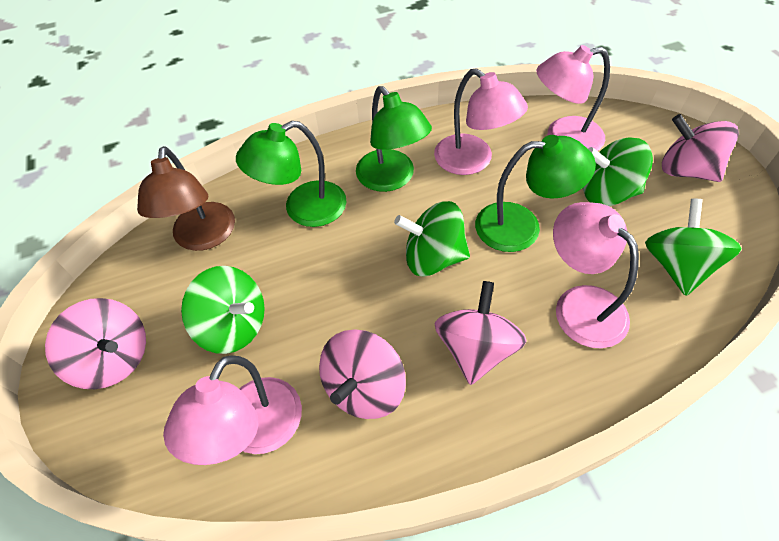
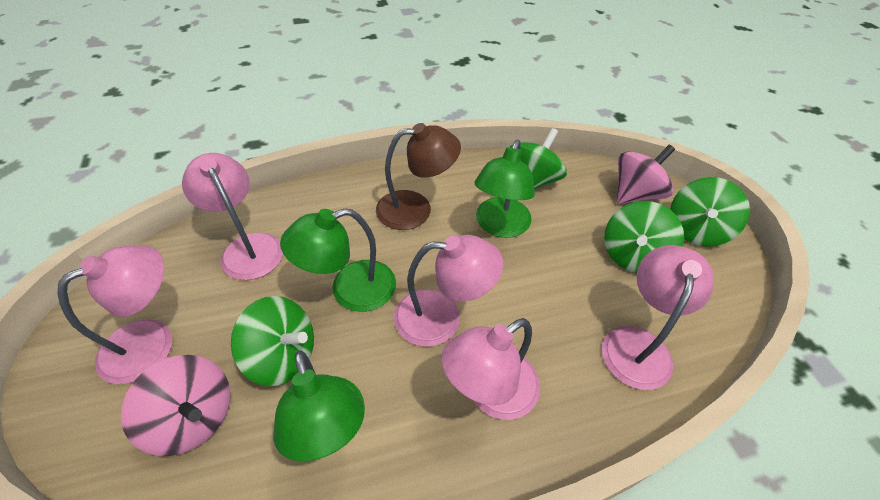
pink lamp: 4 -> 5
pink spinning top: 4 -> 2

